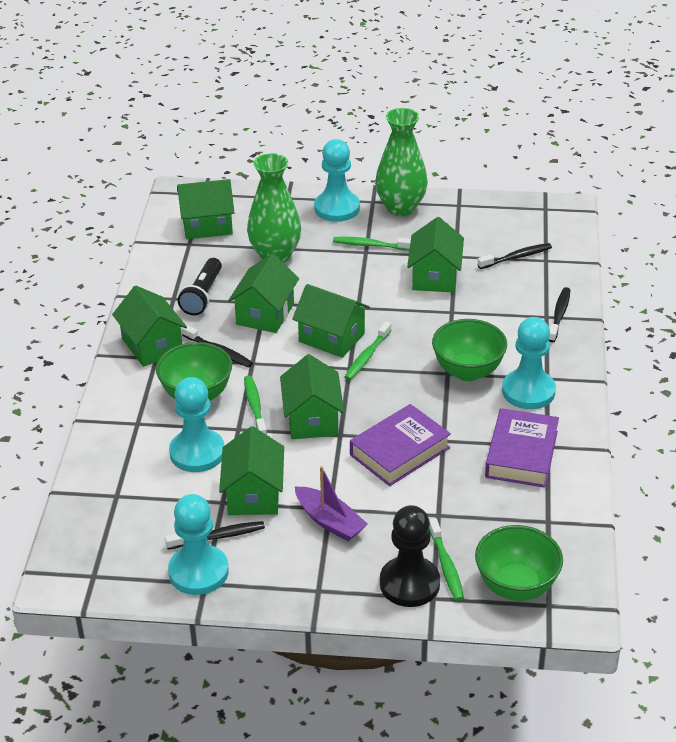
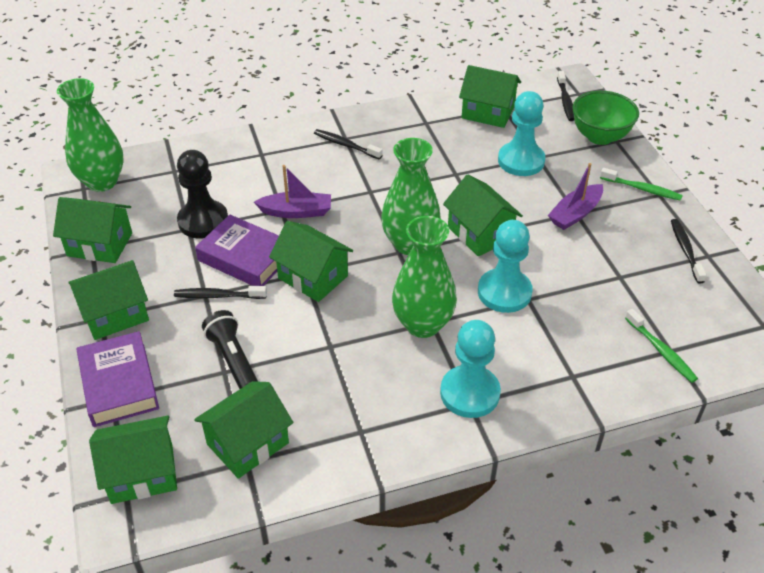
green bowl: 3 -> 1
green toothbrush: 4 -> 2
green vase: 2 -> 3
purple boat: 1 -> 2
turquoise pawn: 4 -> 3

